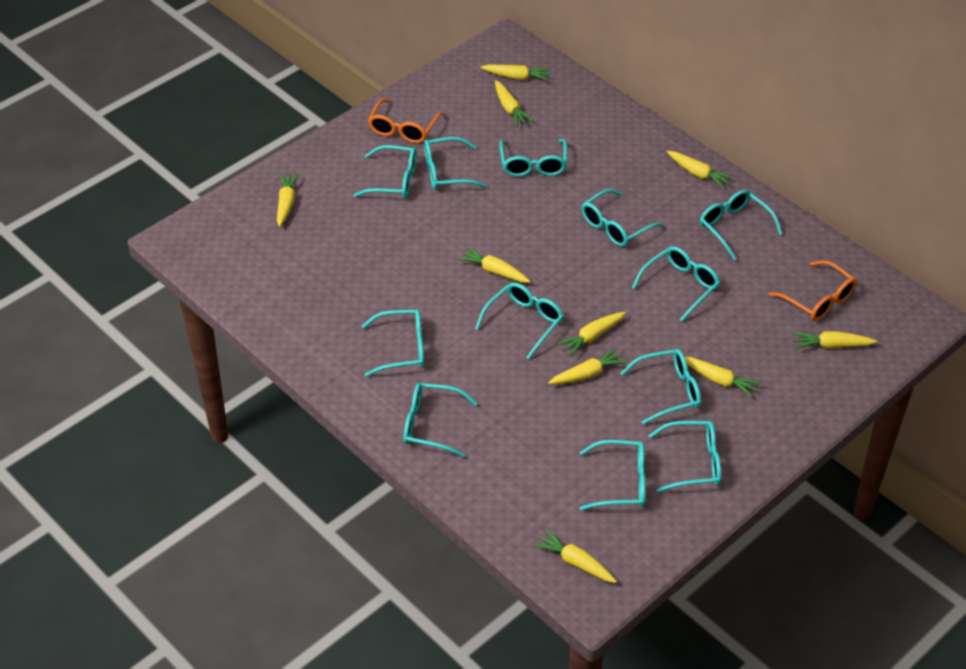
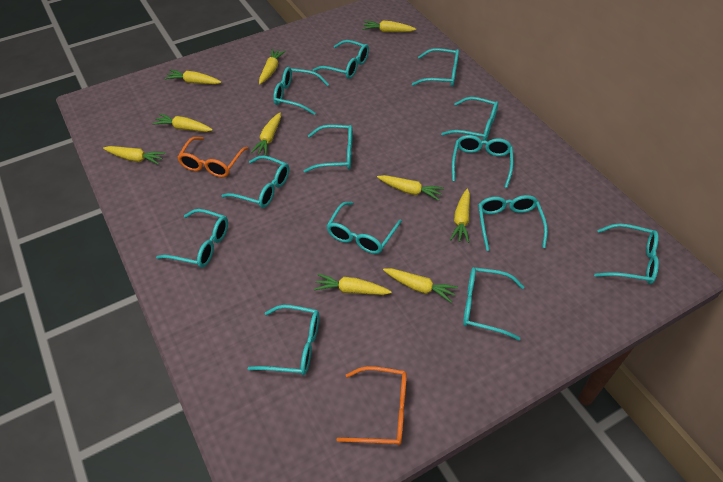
turquoise glasses: 12 -> 13

